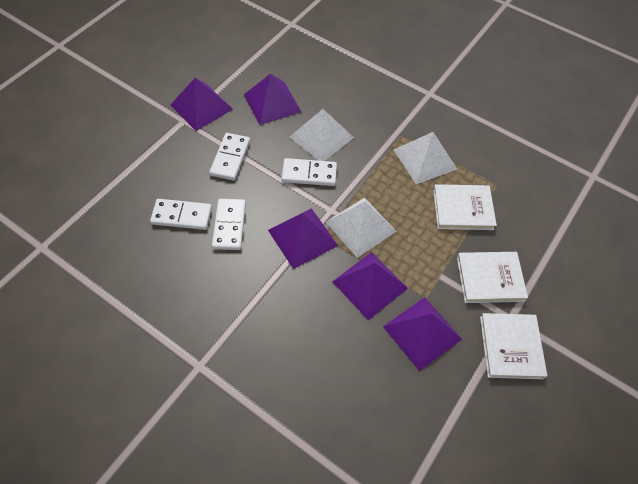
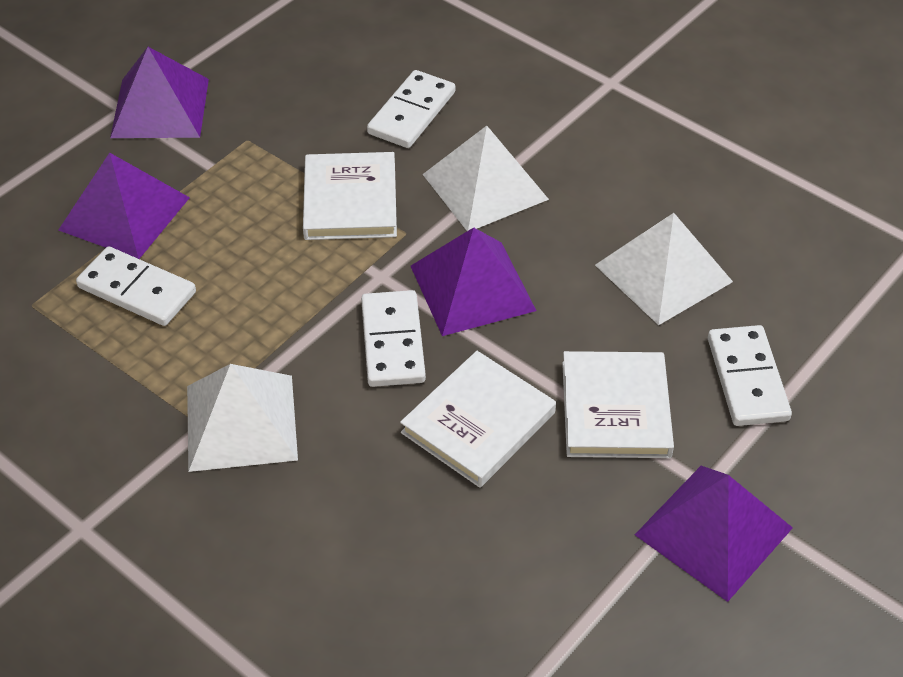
purple pyramid: 5 -> 4

